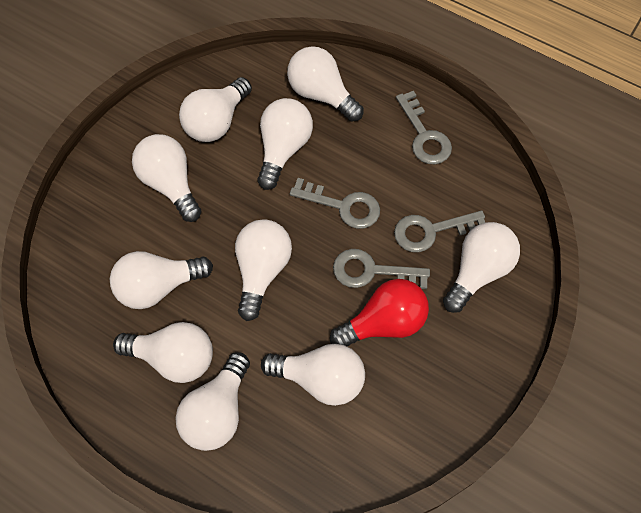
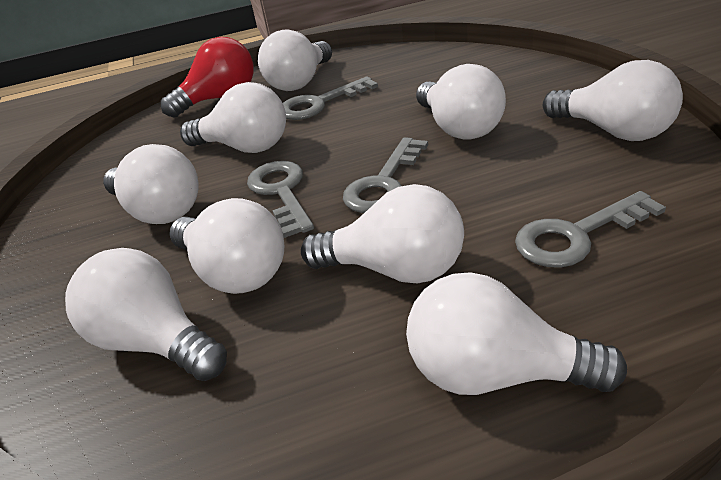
white light bulb: 10 -> 9

